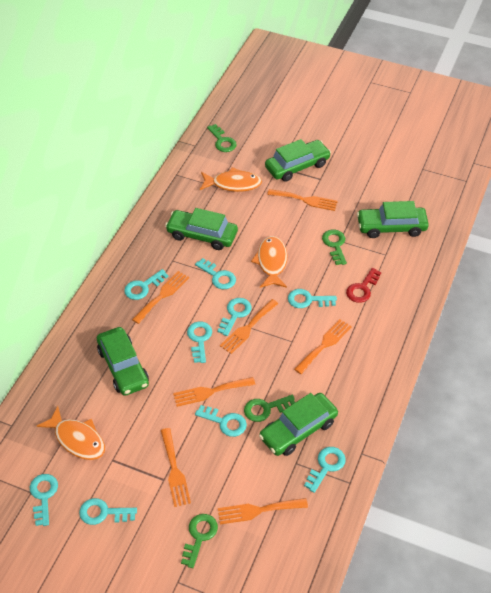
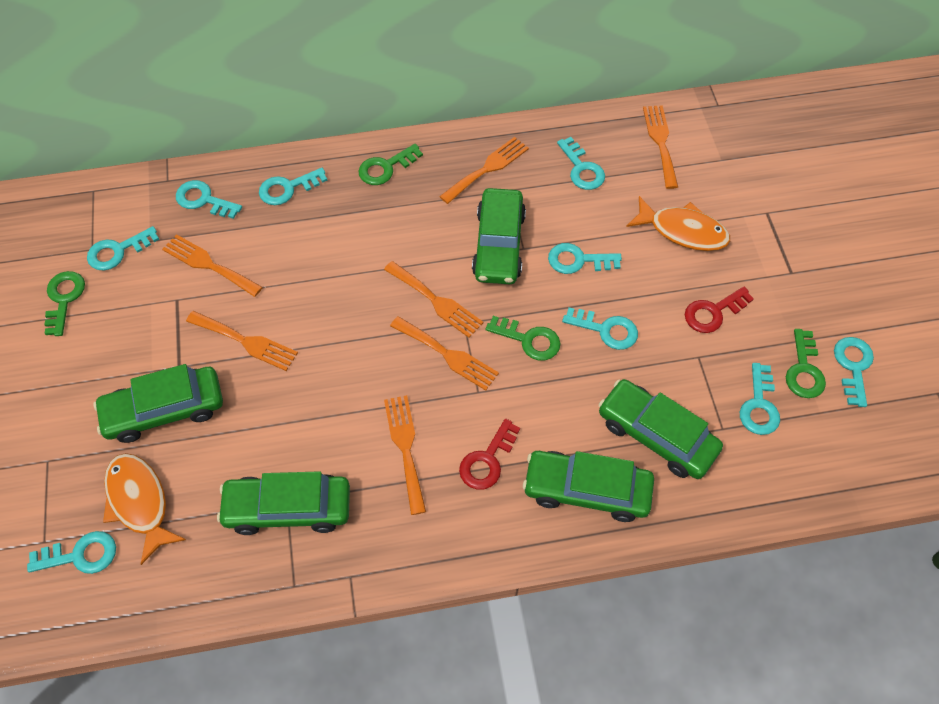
orange fish: 3 -> 2
red key: 1 -> 2

